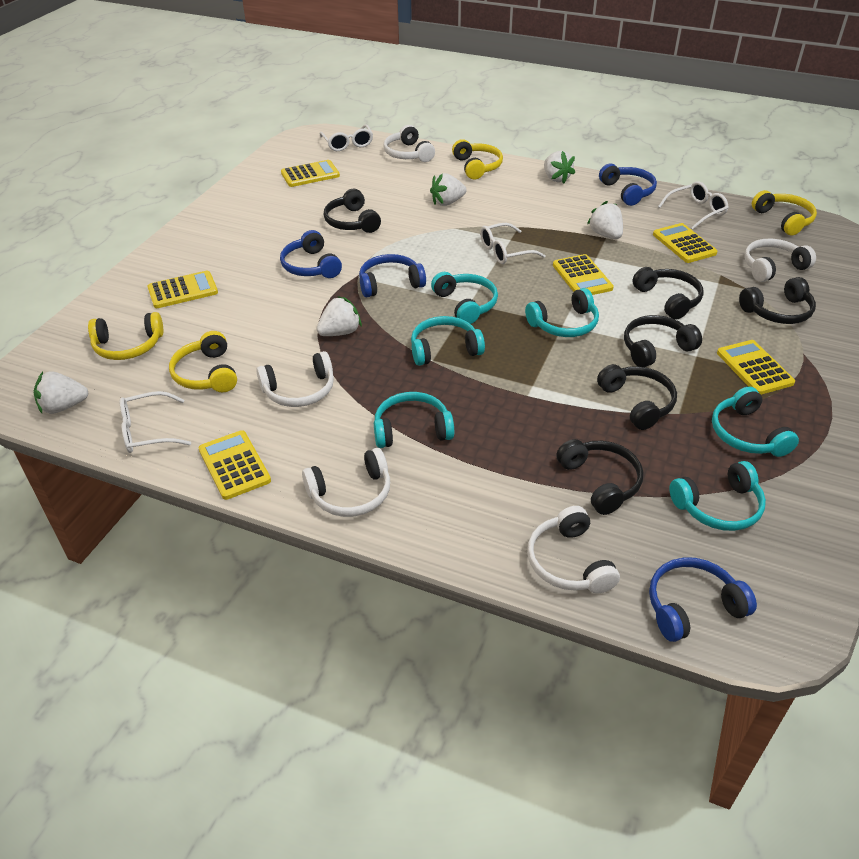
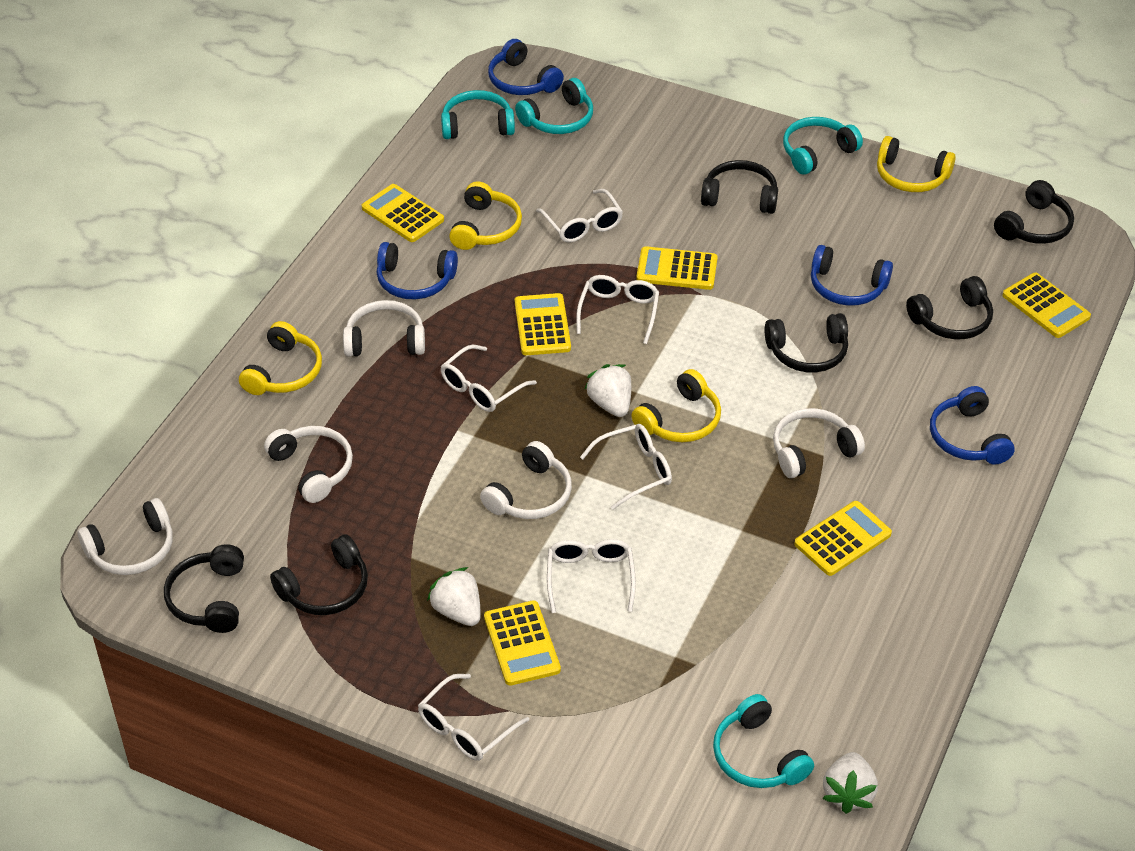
turquoise headphones: 6 -> 4
white glasses: 4 -> 6
white strawberry: 5 -> 3

